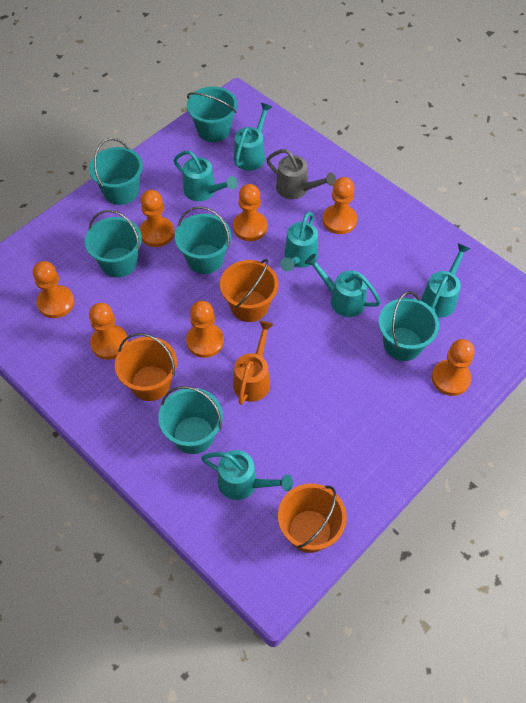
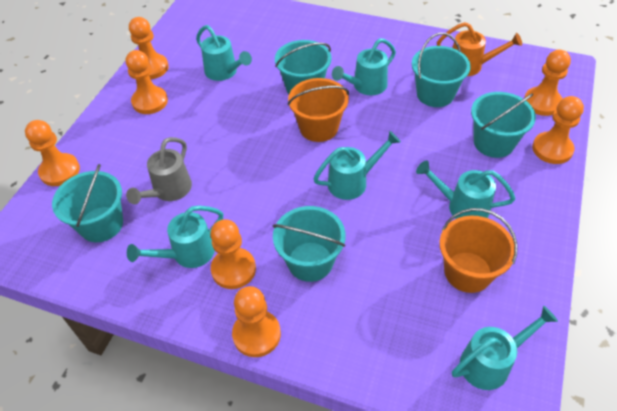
orange bucket: 3 -> 2
turquoise bucket: 6 -> 5

